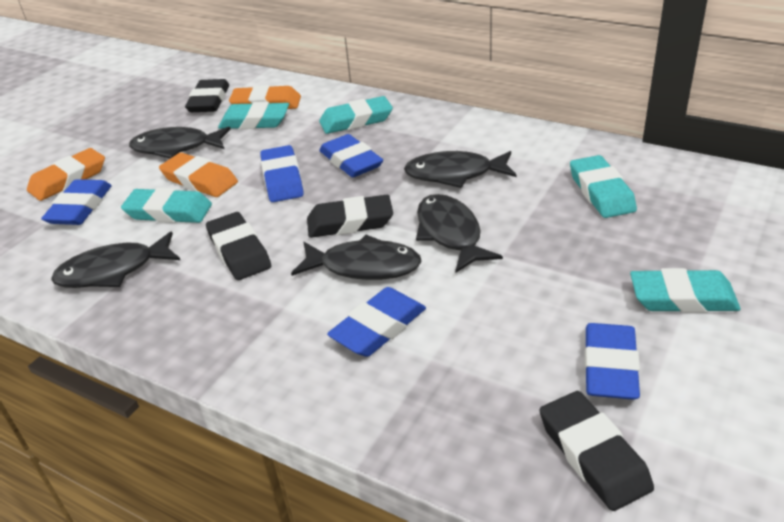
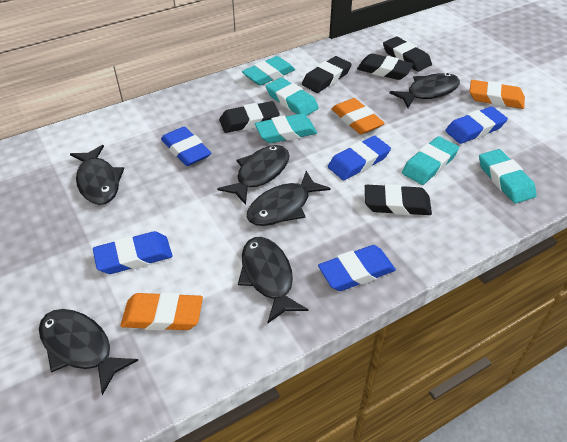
black eraser: 4 -> 5
black fish: 5 -> 6

